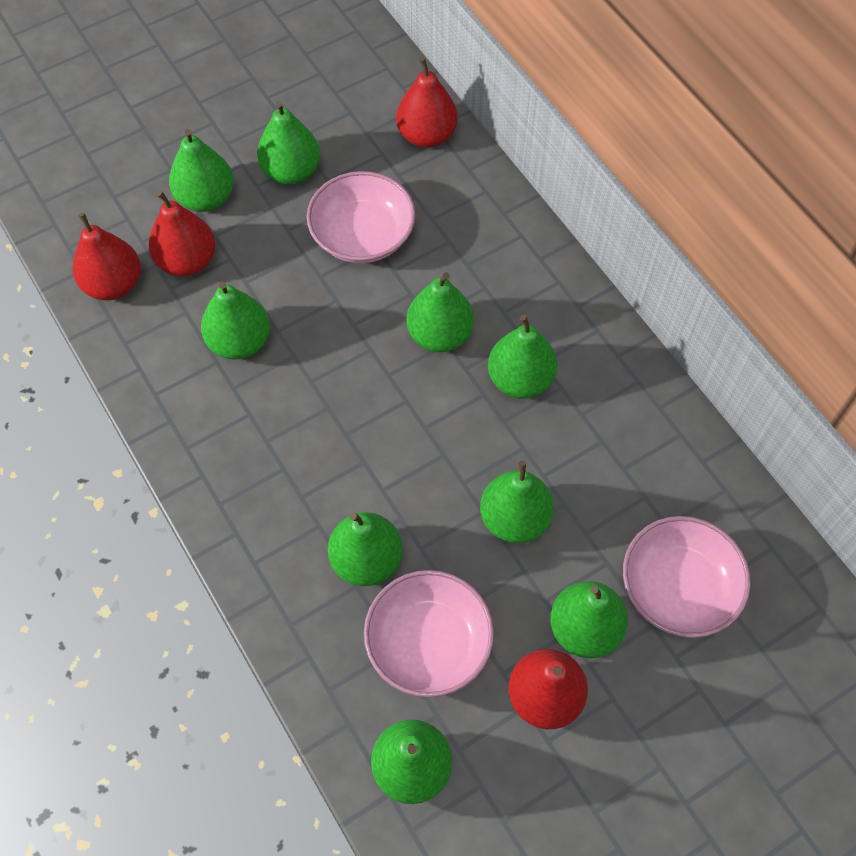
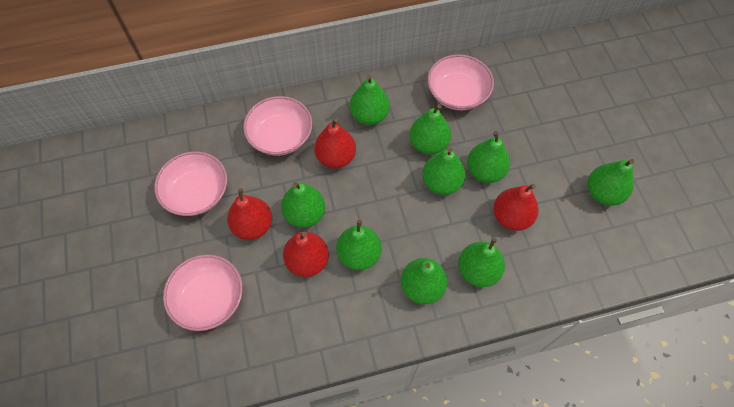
pink bowl: 3 -> 4

